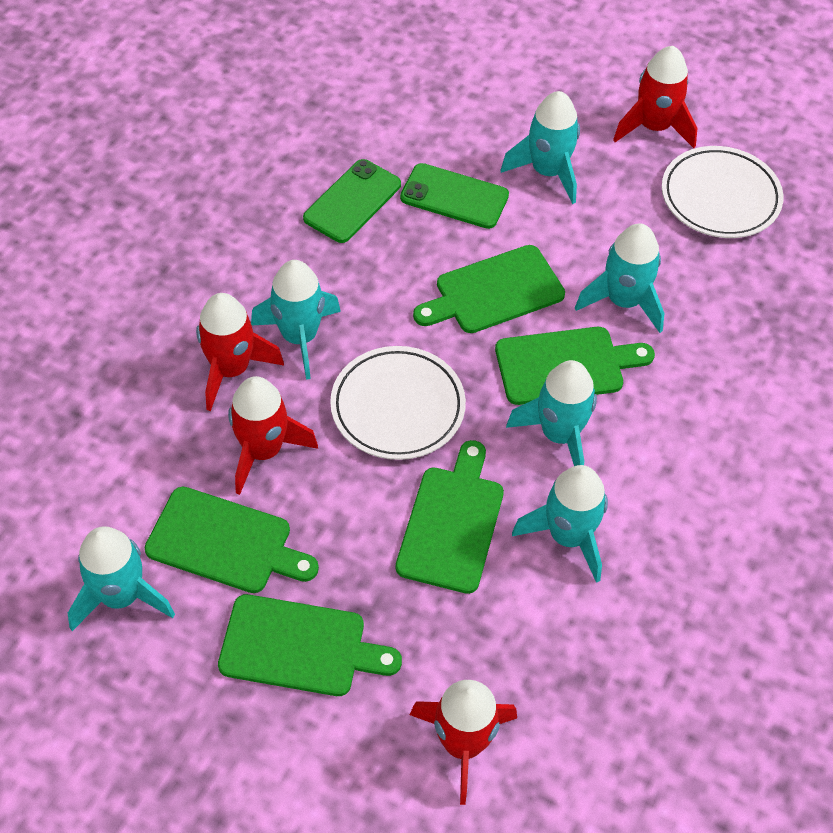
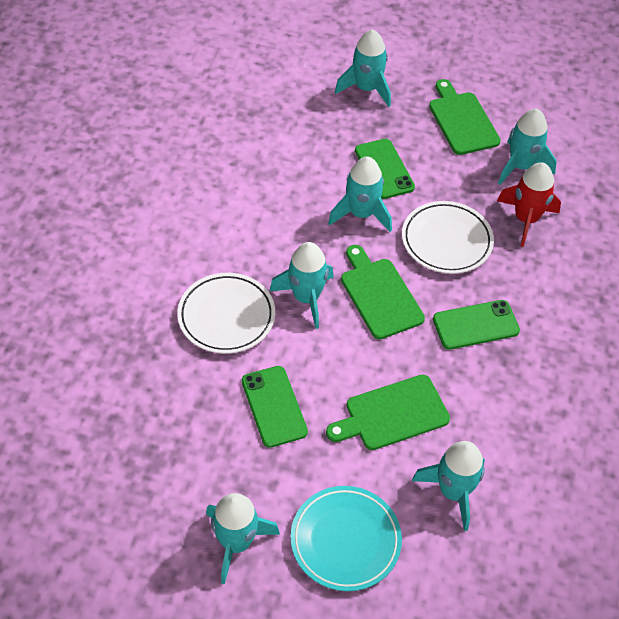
green cutting board: 5 -> 3
green phone: 2 -> 3
red rocket: 4 -> 1
turquoise plate: 0 -> 1

